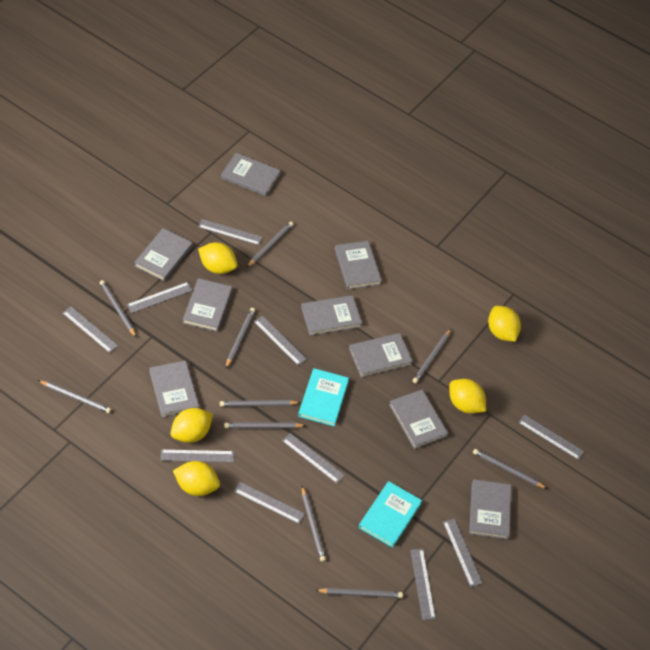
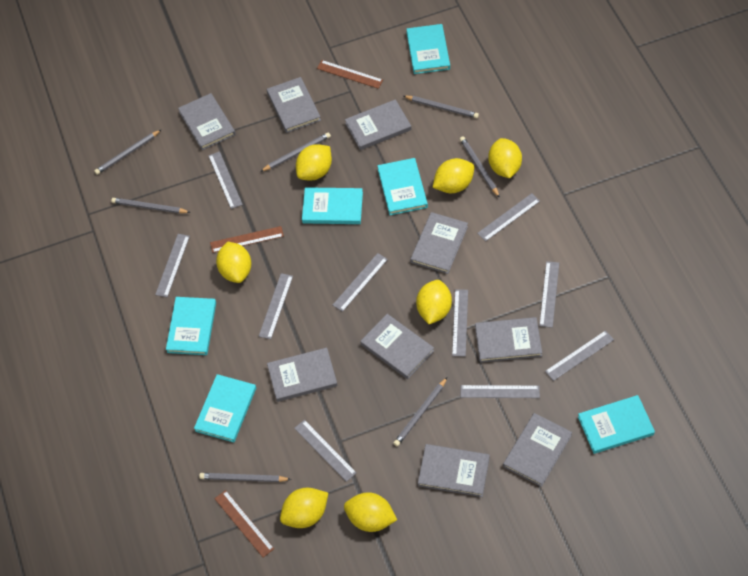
brown ruler: 0 -> 3
grey pencil: 10 -> 7
turquoise book: 2 -> 6
yellow lemon: 5 -> 7

